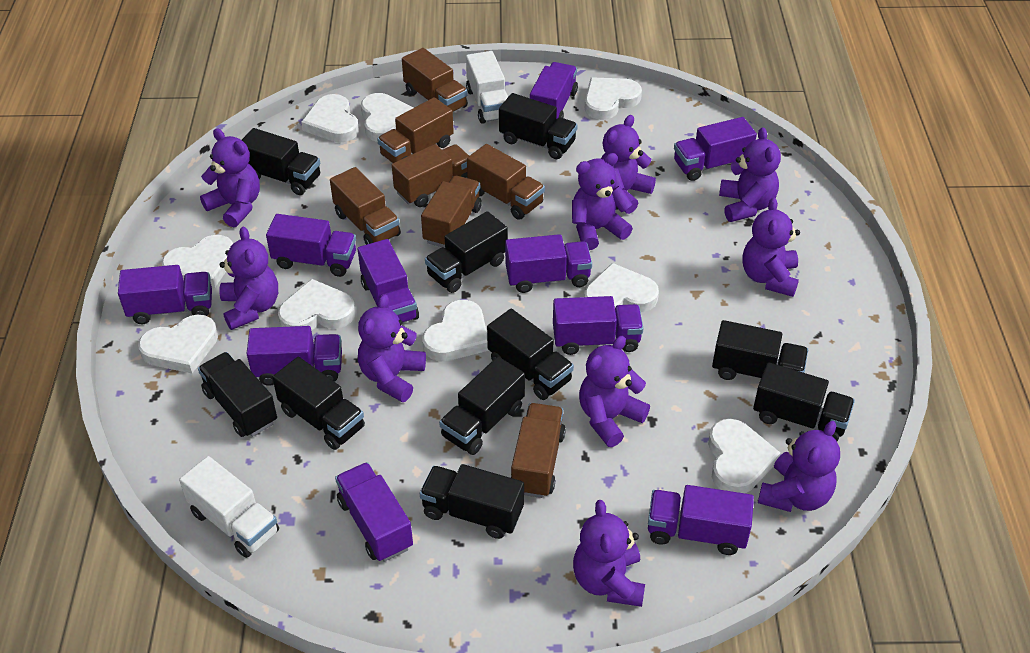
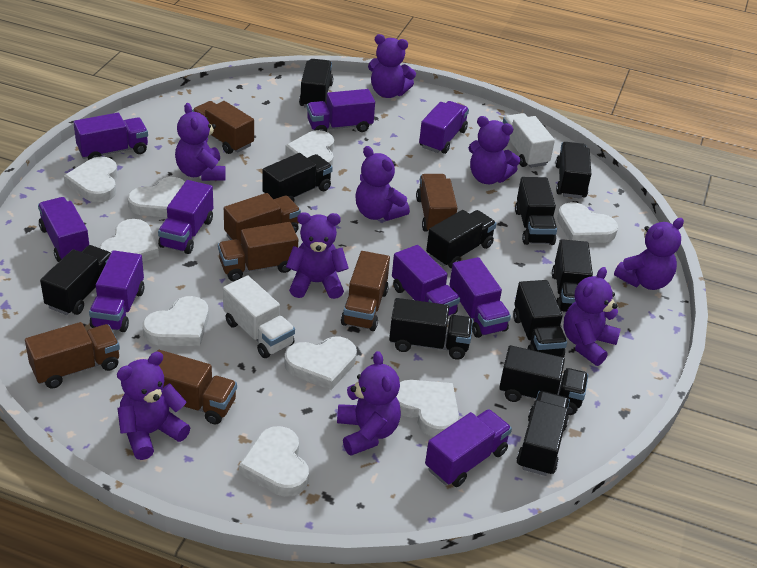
black truck: 10 -> 11
purple teddy bear: 10 -> 9
purple truck: 10 -> 9

